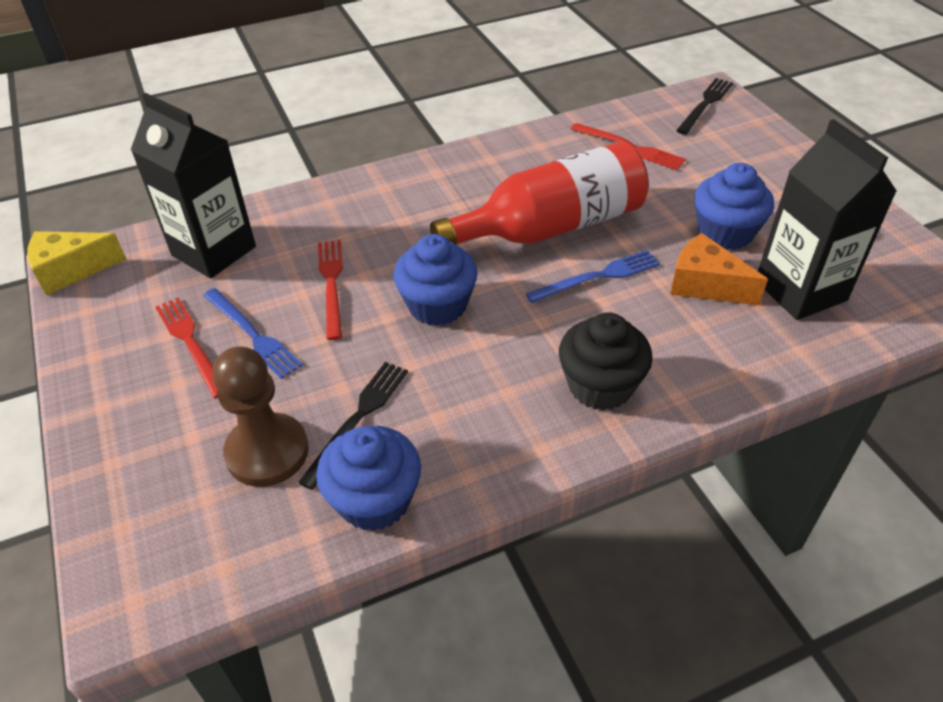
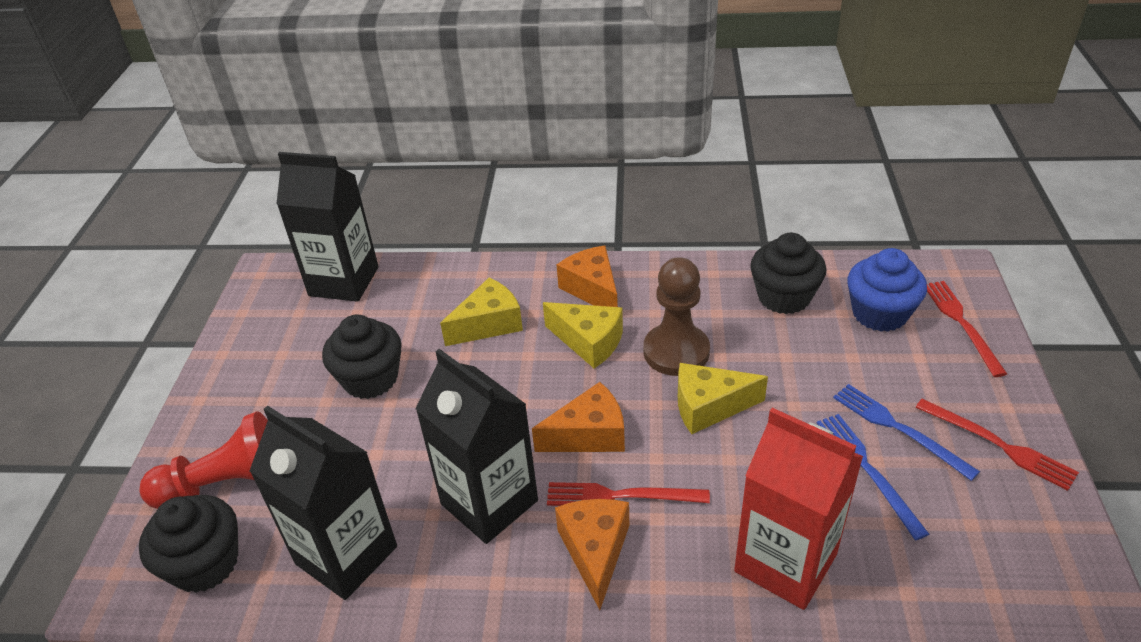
black carton: 2 -> 3
black cupcake: 1 -> 3
black fork: 2 -> 0
blue cupcake: 3 -> 1
orange cheese: 1 -> 3
red bottle: 1 -> 0
red carton: 0 -> 1
red pawn: 0 -> 1
yellow cheese: 1 -> 3

